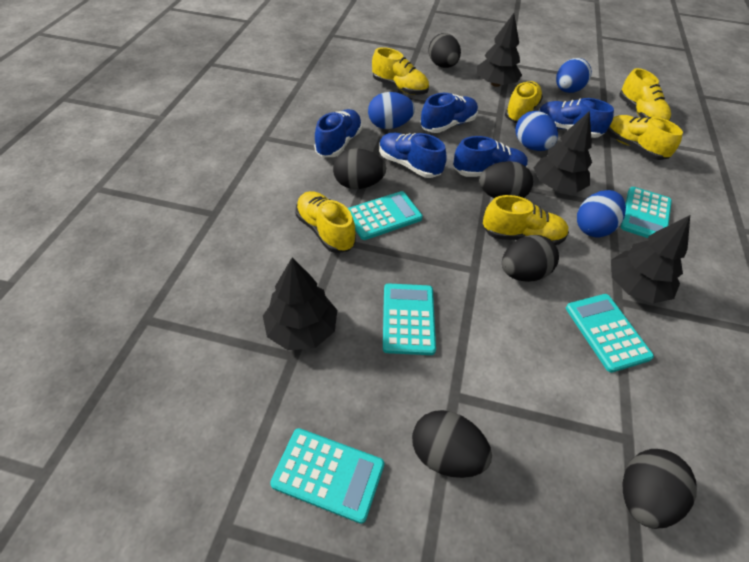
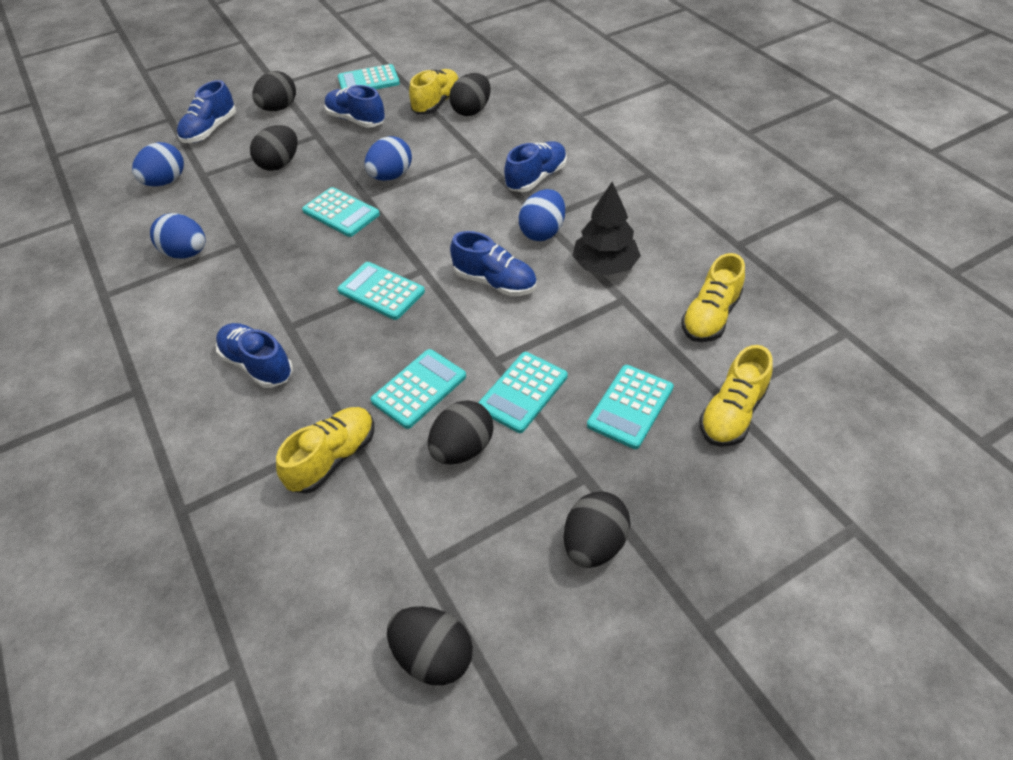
black tree: 4 -> 1
turquoise calculator: 5 -> 6
yellow shoe: 6 -> 4

